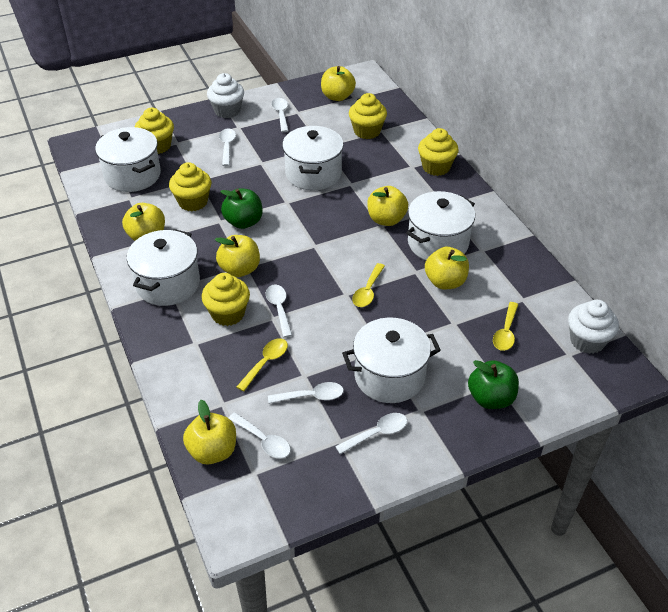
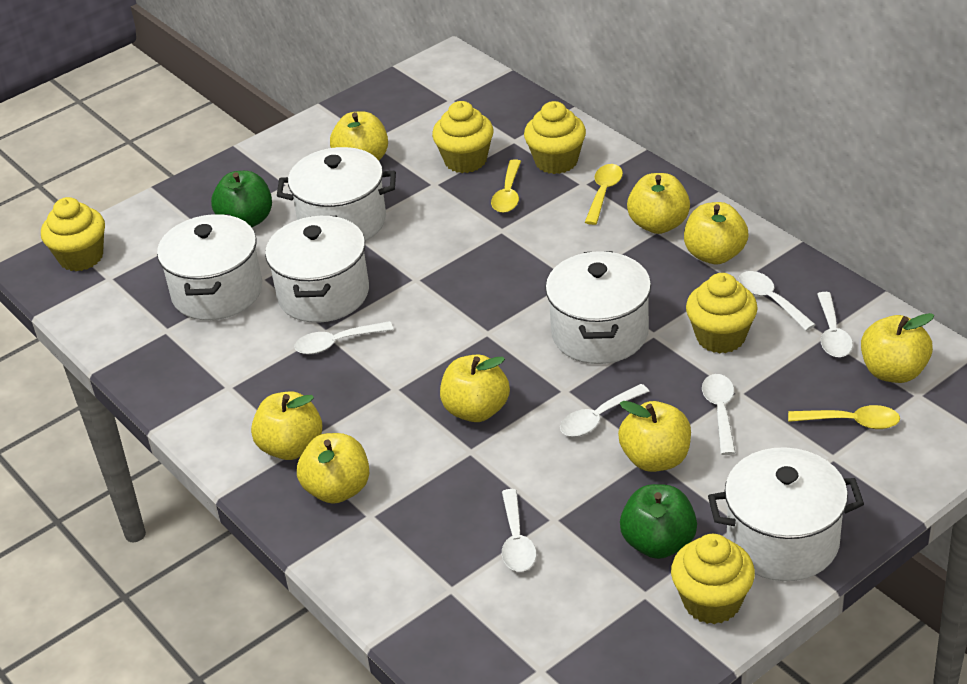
white cupcake: 2 -> 0
yellow apple: 6 -> 8

